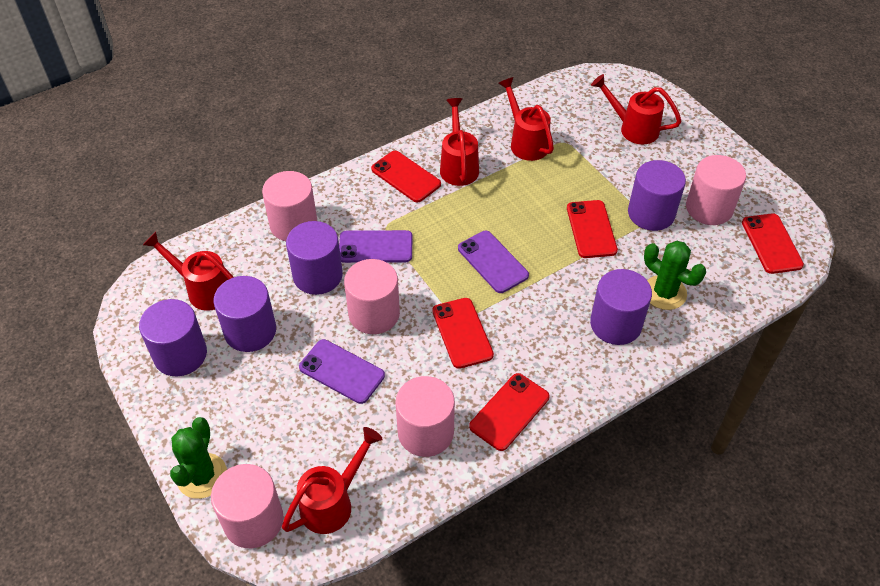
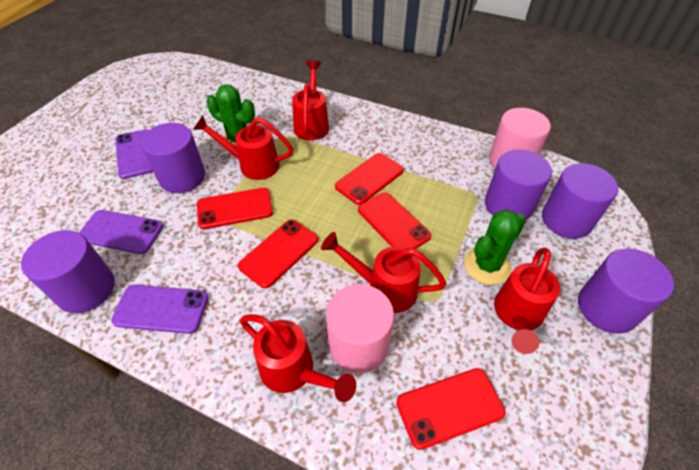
pink cylinder: 5 -> 2

